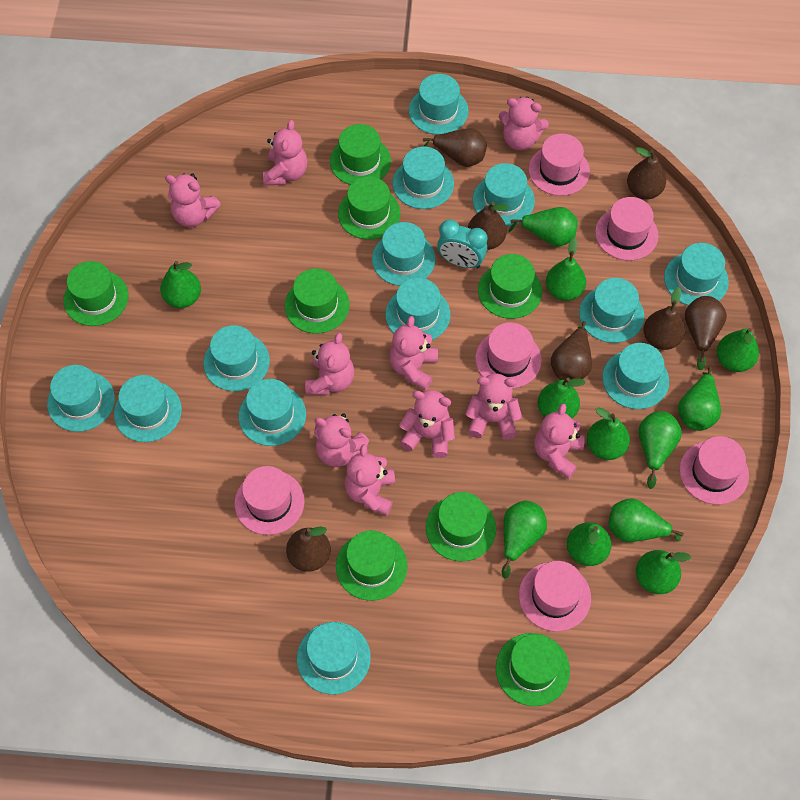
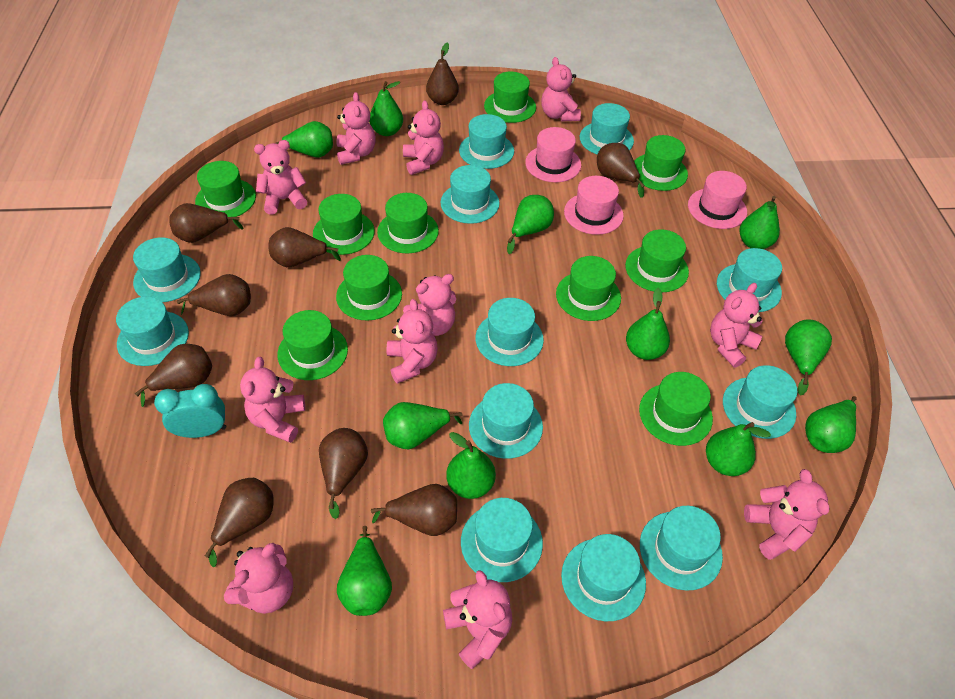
brown pear: 7 -> 9
green hat: 8 -> 10
green pear: 12 -> 11
pink hat: 6 -> 3
pink teddy bear: 10 -> 11
turquoise hat: 13 -> 12

